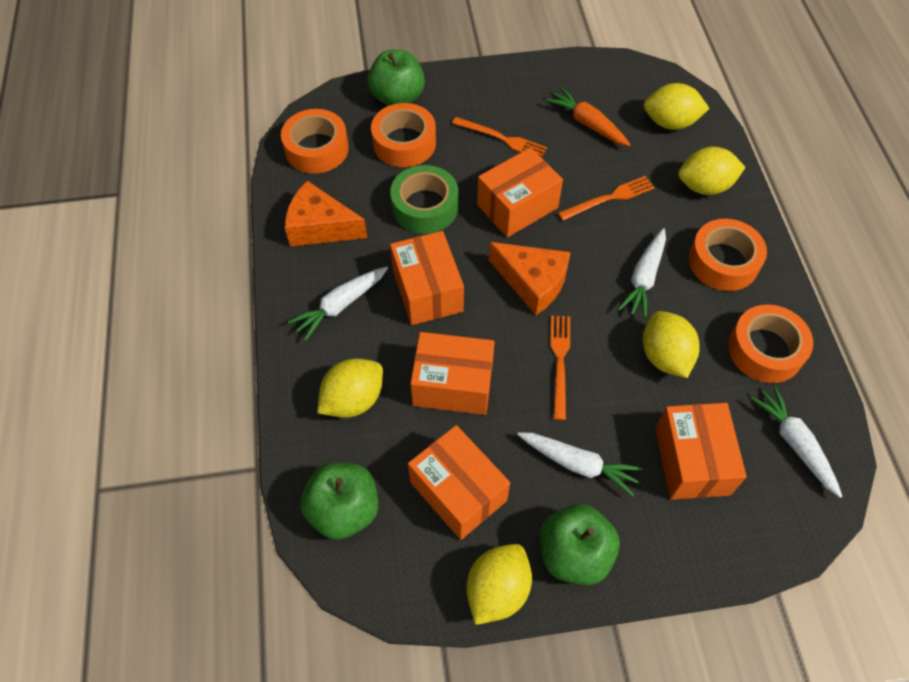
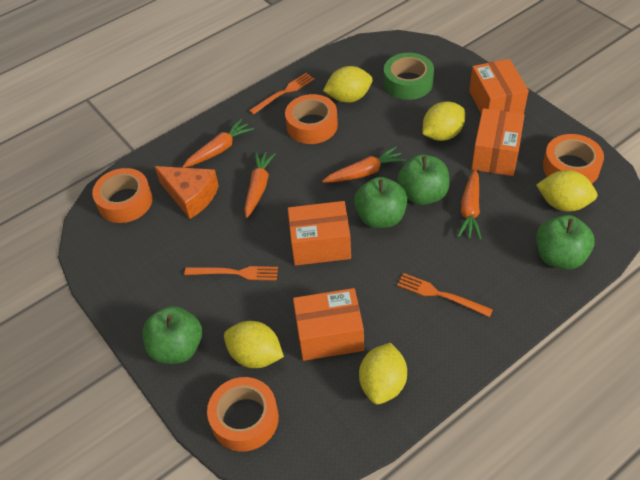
green apple: 3 -> 4
orange box: 5 -> 4
orange carrot: 1 -> 4
orange cheese: 2 -> 1
white carrot: 4 -> 0

